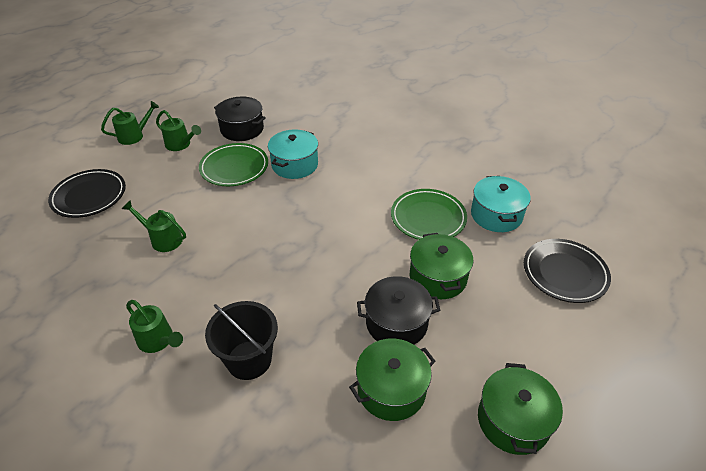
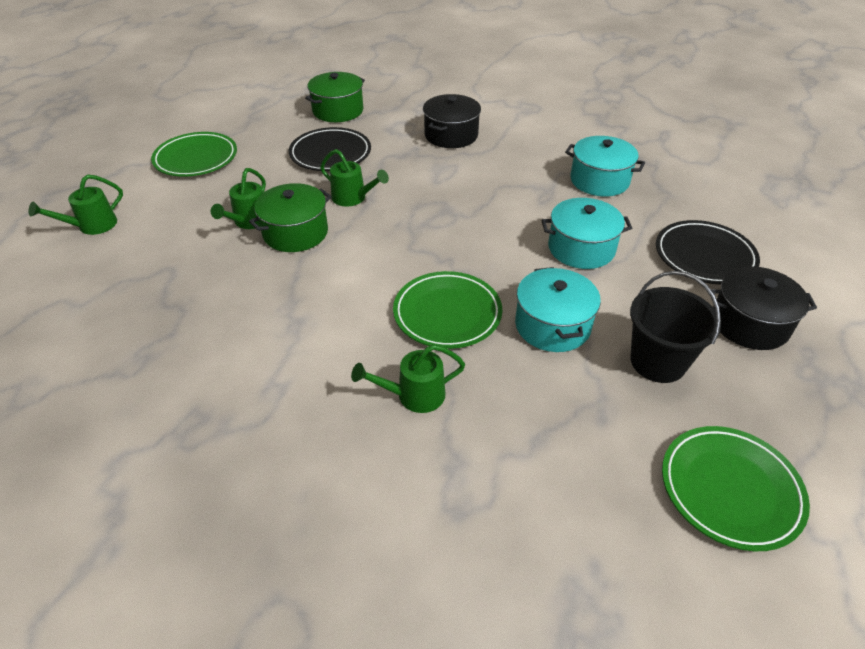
green plate: 2 -> 3
green pot: 3 -> 2
turquoise pot: 2 -> 3

